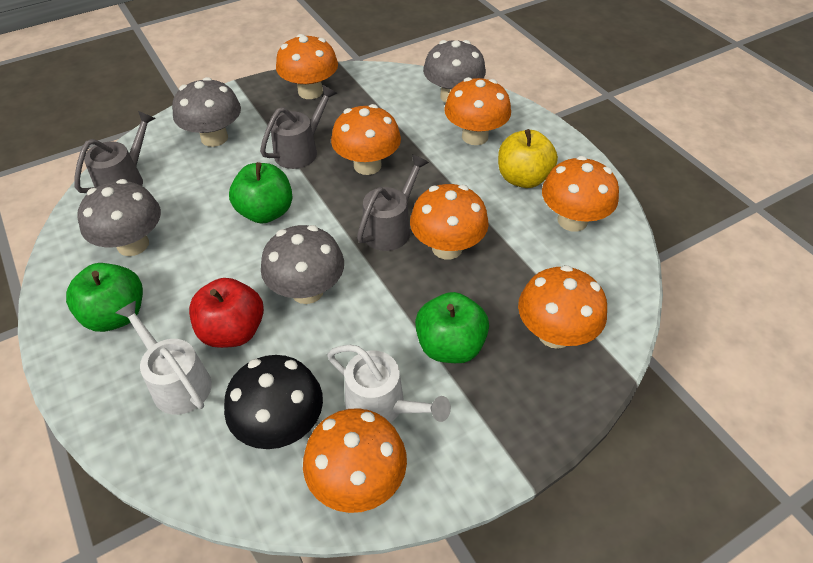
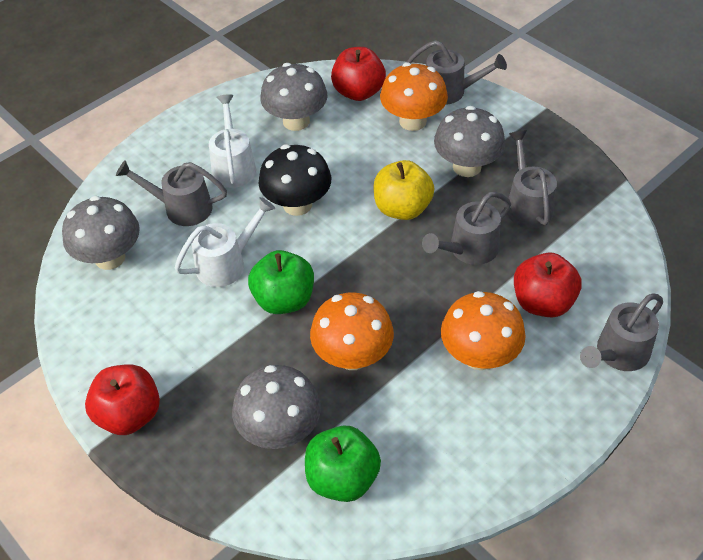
green apple: 3 -> 2
grey watering can: 3 -> 5
orange mushroom: 7 -> 3
red apple: 1 -> 3

